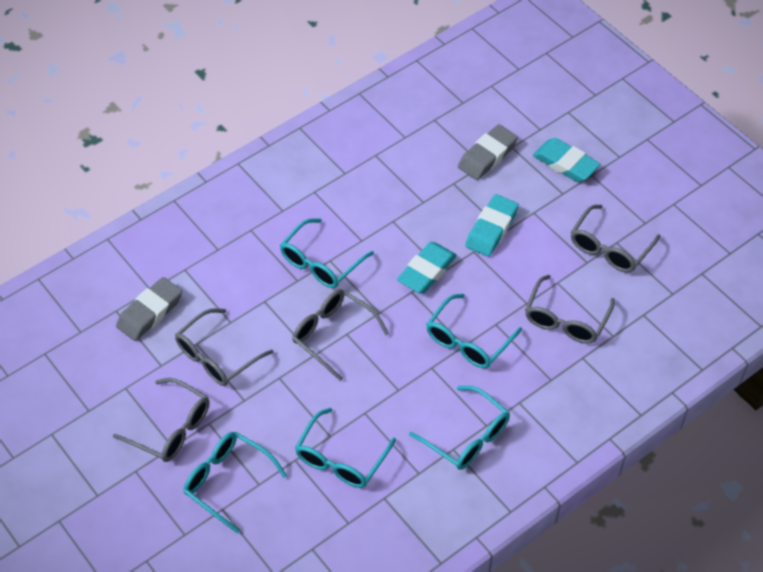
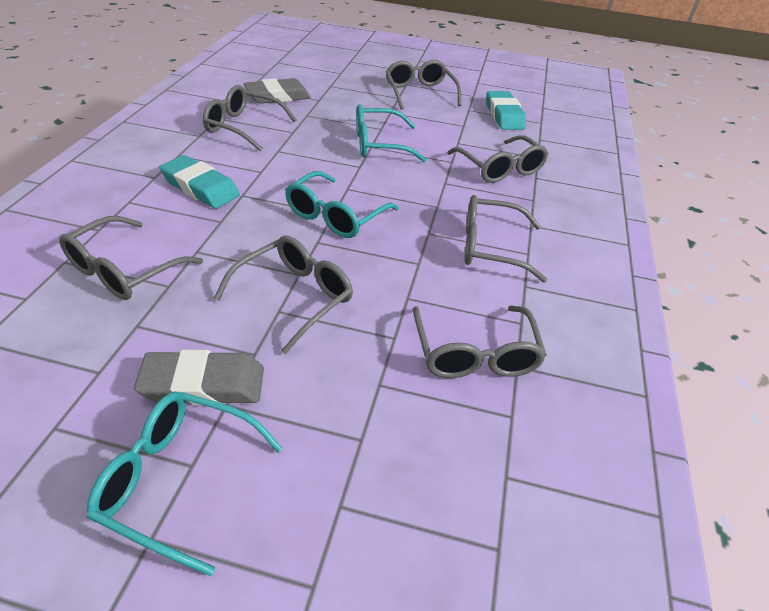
grey glasses: 5 -> 7
turquoise eraser: 3 -> 2
turquoise glasses: 5 -> 3

